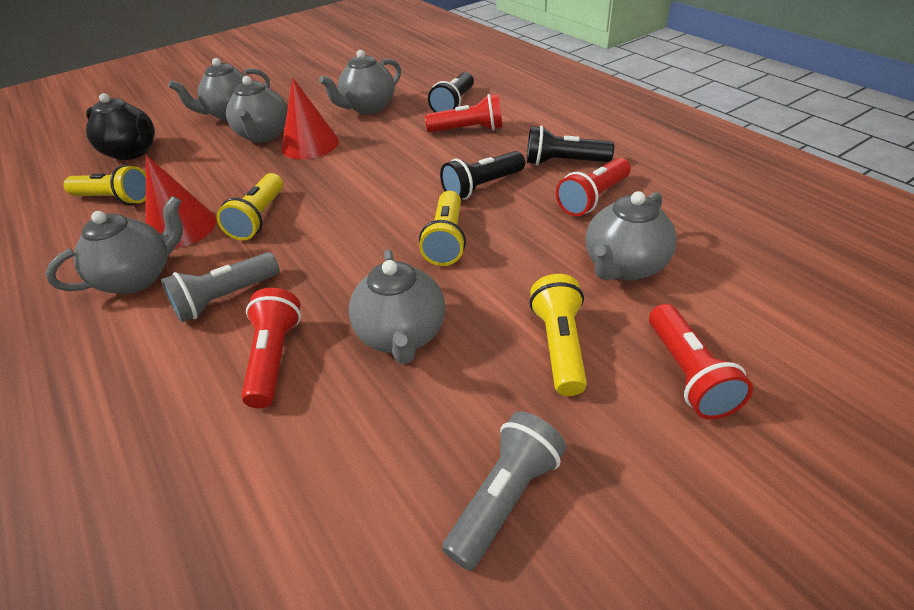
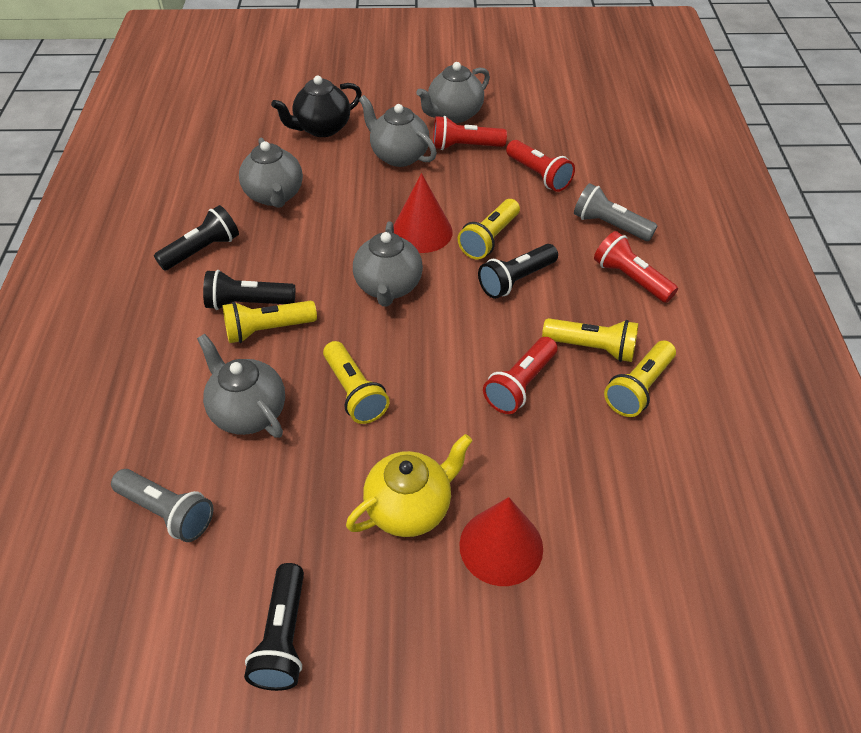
black flashlight: 3 -> 4
grey teapot: 6 -> 5
yellow flashlight: 4 -> 5
yellow teapot: 0 -> 1

